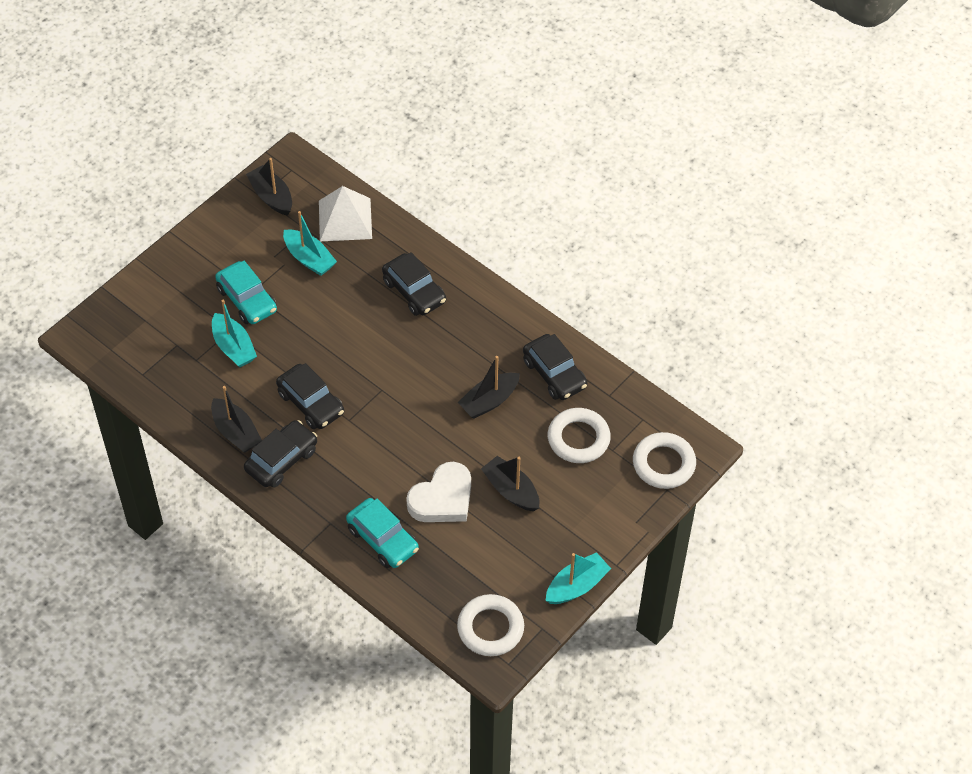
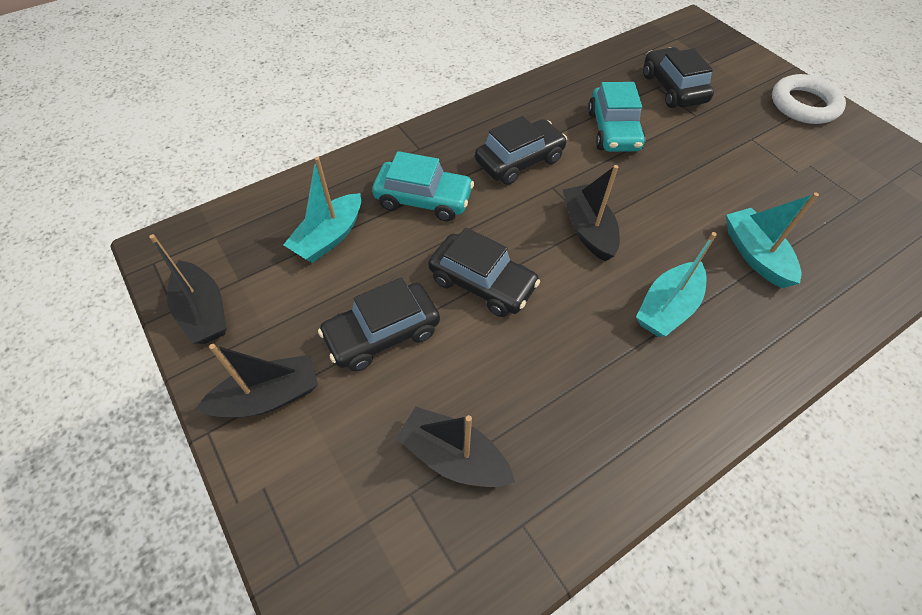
white heart: 1 -> 0
white pyramid: 1 -> 0
white ring: 3 -> 1

